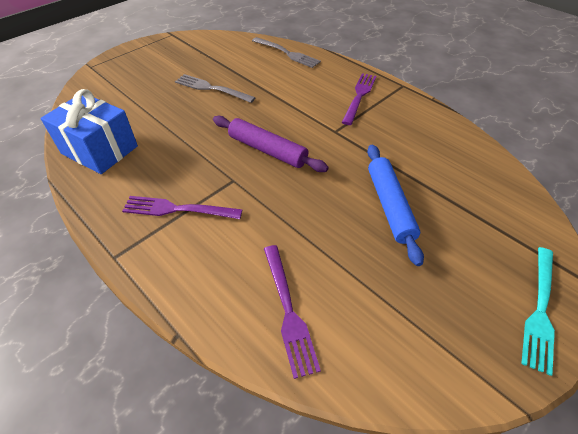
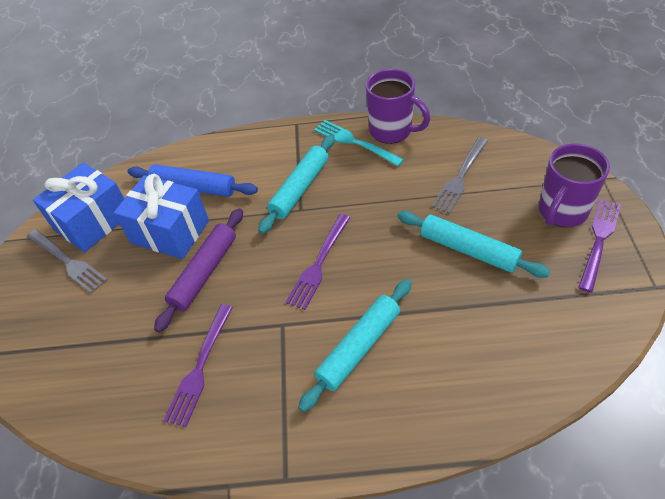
blue gift: 1 -> 2
purple mug: 0 -> 2
turquoise rolling pin: 0 -> 3

